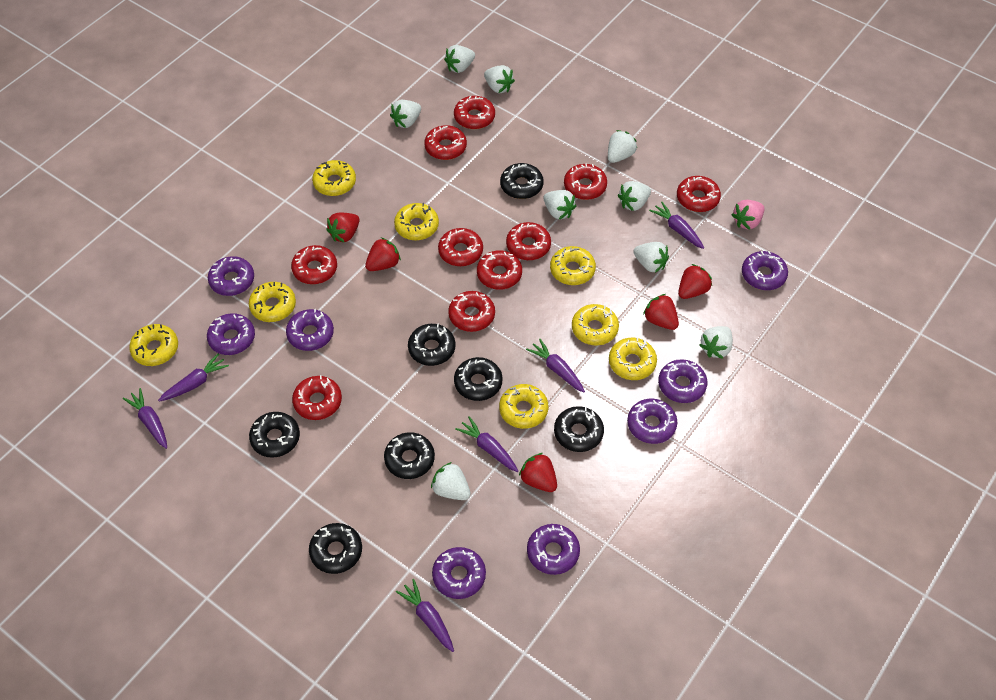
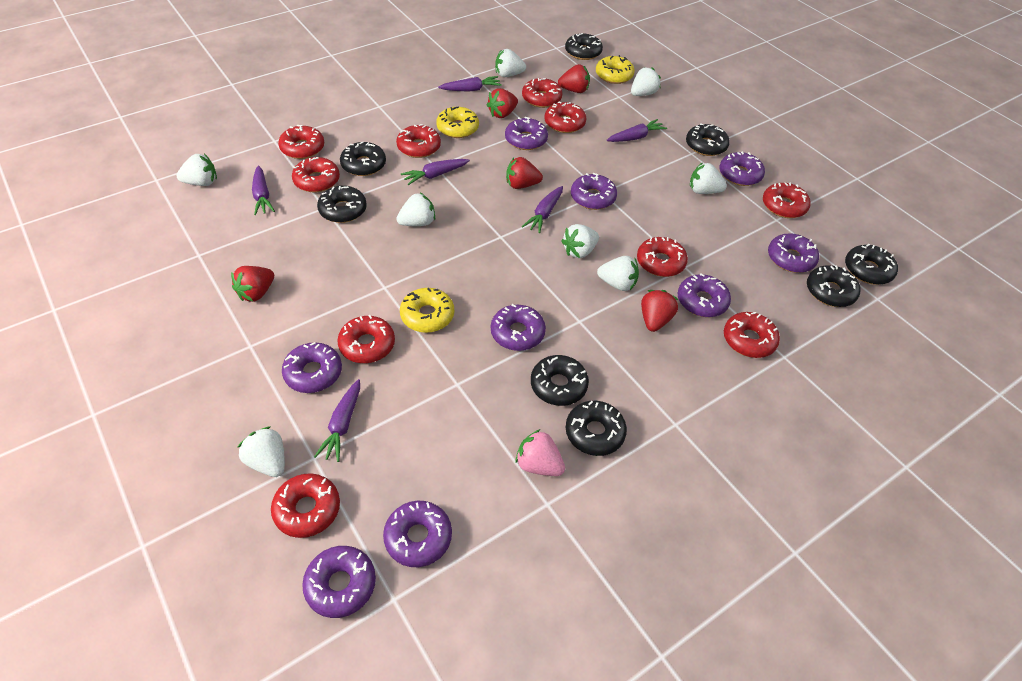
black donut: 7 -> 8
purple donut: 8 -> 9
white strawberry: 9 -> 8
yellow donut: 8 -> 3

